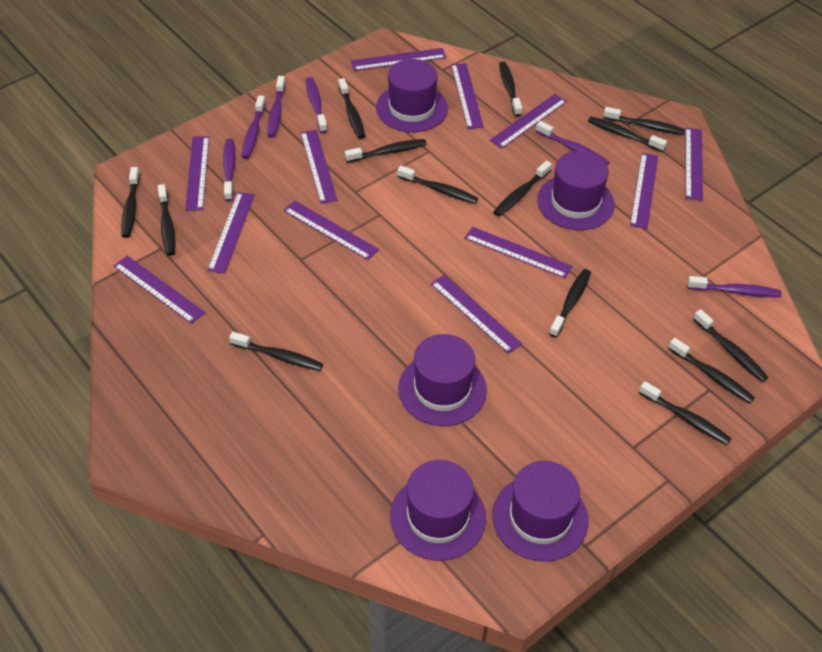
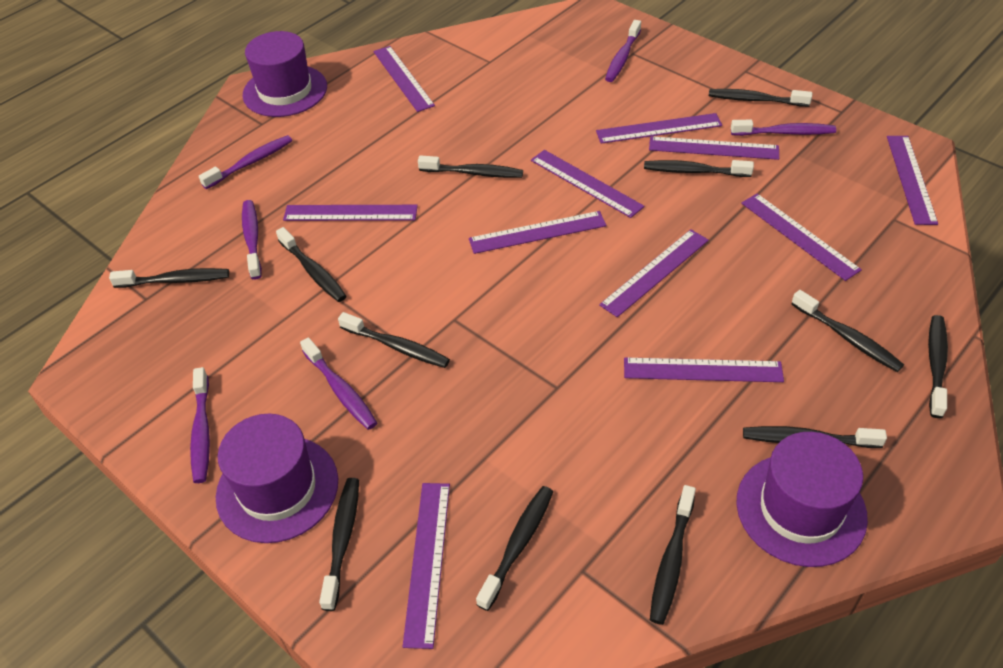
black toothbrush: 14 -> 12
purple hat: 5 -> 3
purple ruler: 12 -> 11

